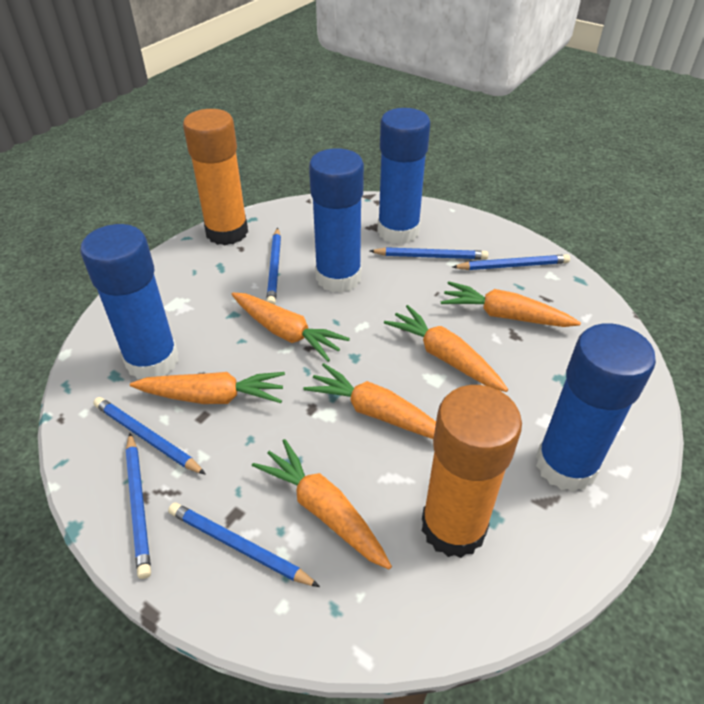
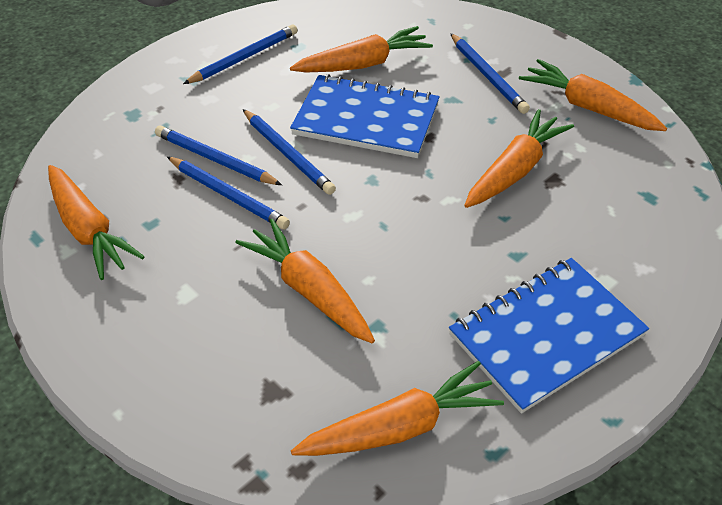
blue glue stick: 4 -> 0
blue notebook: 0 -> 2
blue pencil: 6 -> 5
orange glue stick: 2 -> 0

